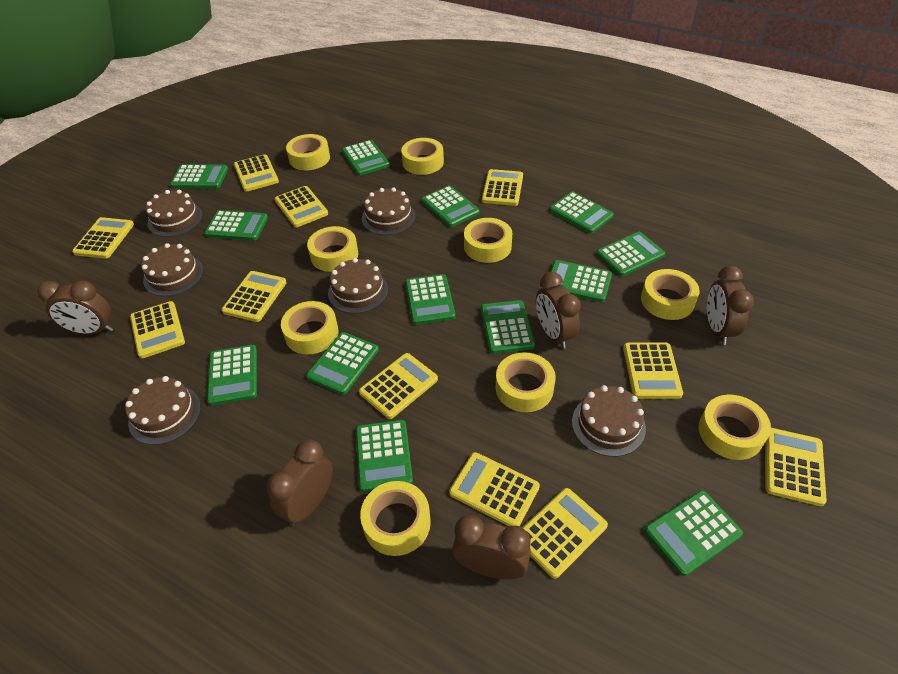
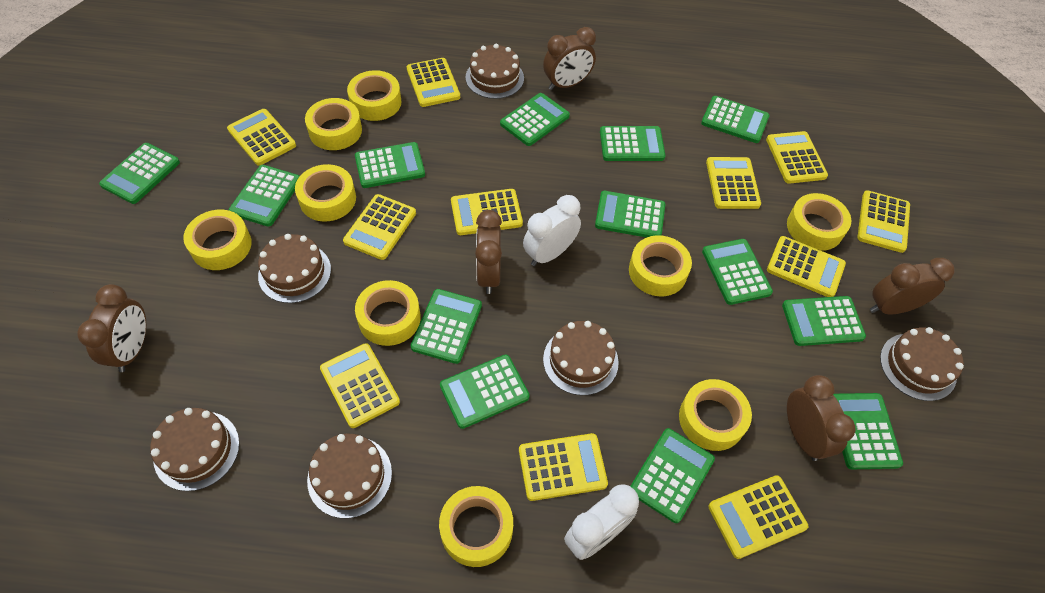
white clock: 0 -> 2

